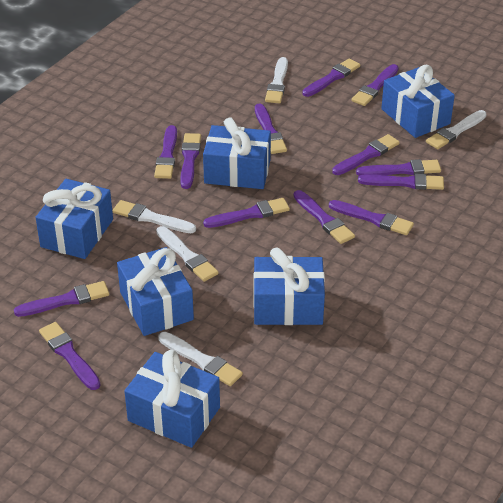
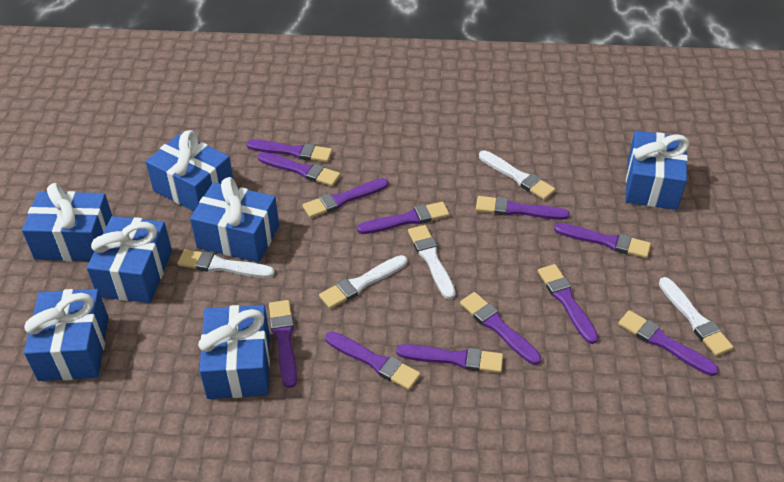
blue gift: 6 -> 7
purple brush: 13 -> 12

